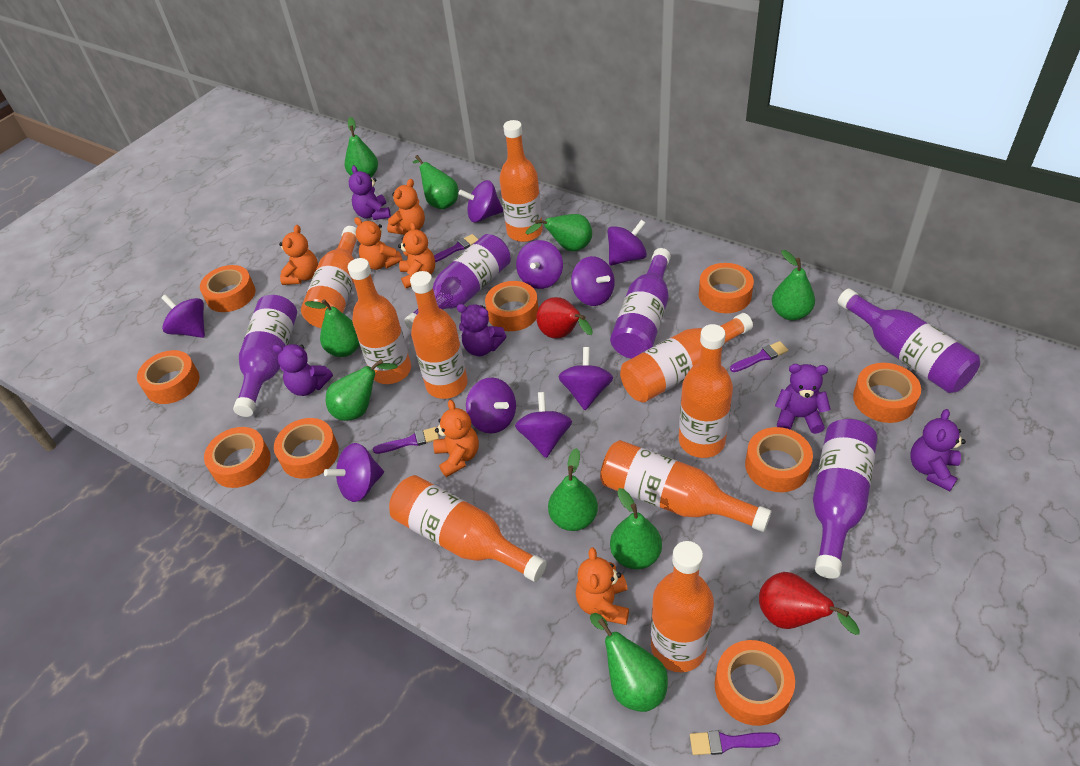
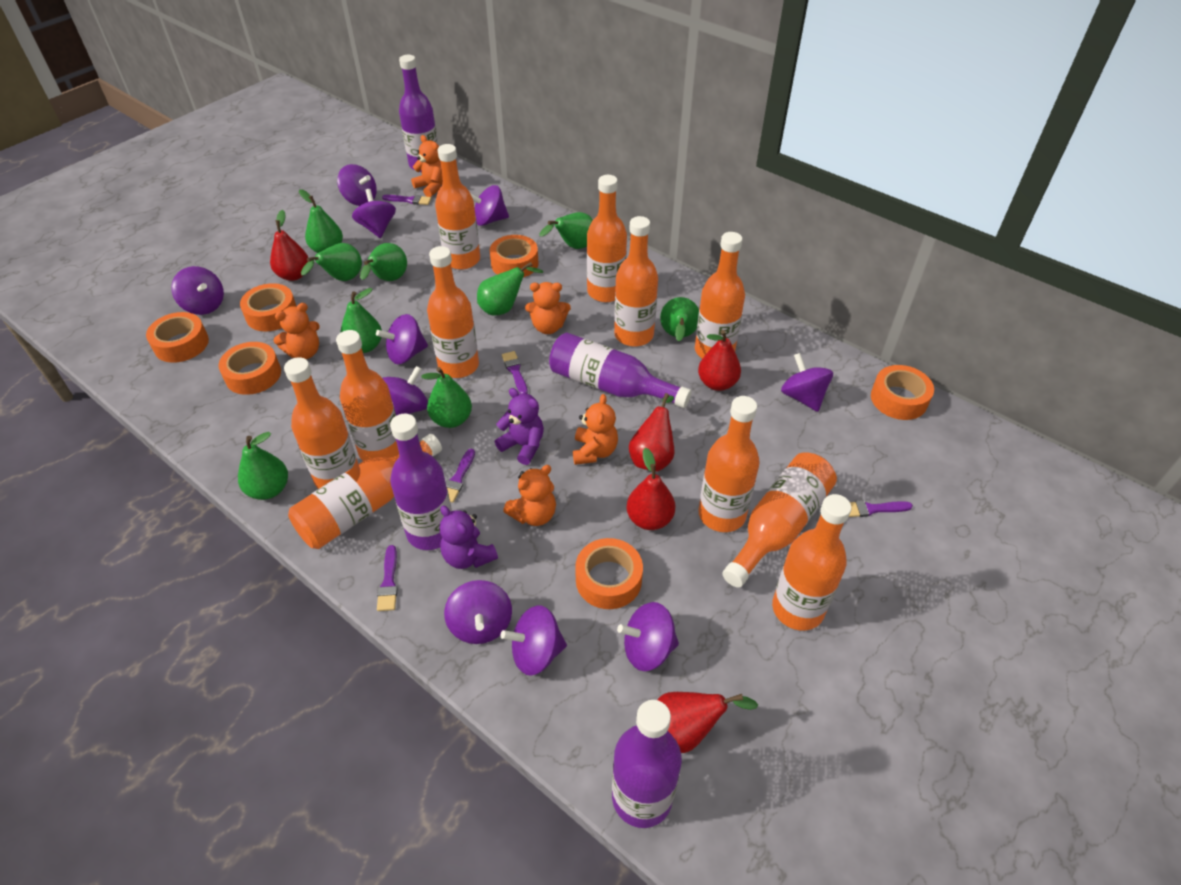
orange bottle: 9 -> 11
orange tape: 9 -> 6
orange teddy bear: 6 -> 5
purple bottle: 5 -> 4
purple brush: 4 -> 5
purple spinning top: 9 -> 10
purple teddy bear: 5 -> 2
red pear: 2 -> 5

